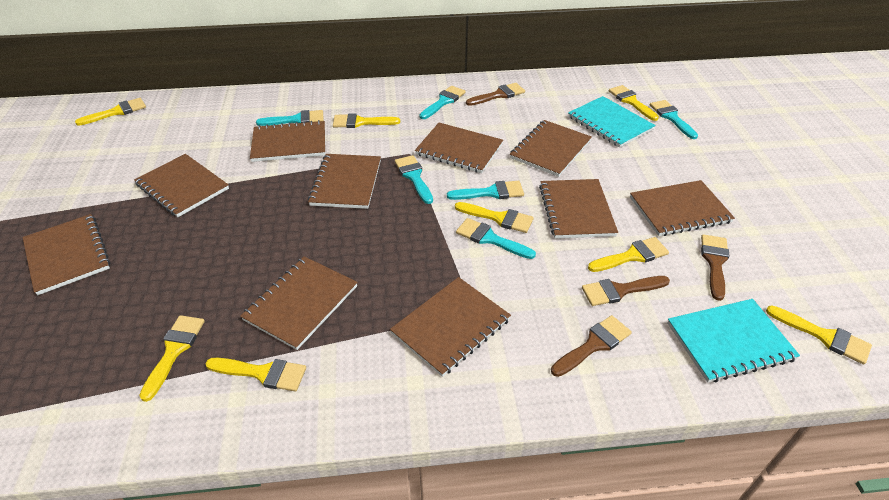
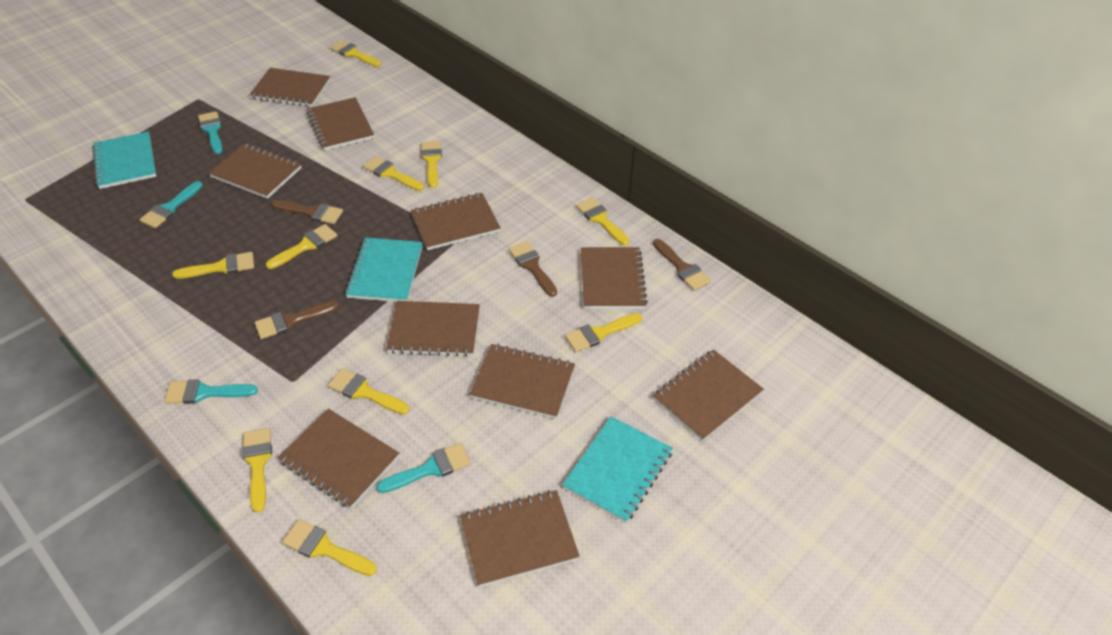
turquoise brush: 6 -> 4
turquoise notebook: 2 -> 3
yellow brush: 8 -> 10

